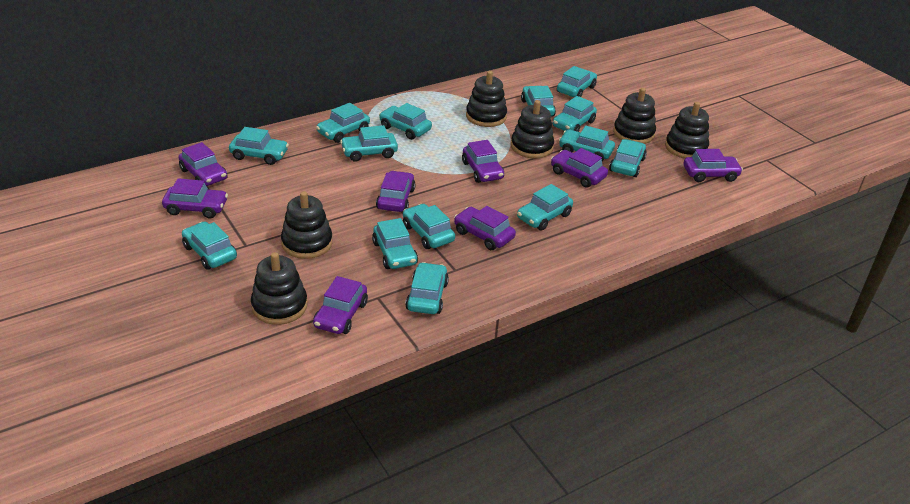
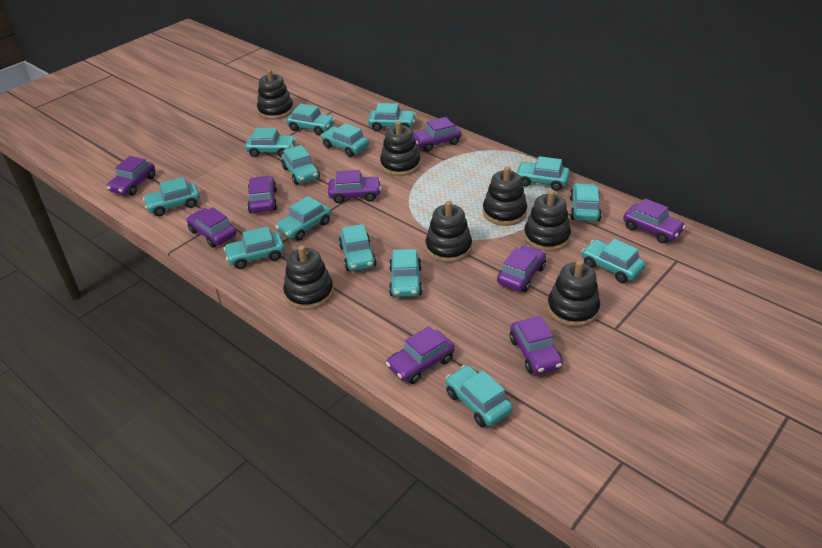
black stacking toy: 6 -> 7
purple car: 8 -> 9

